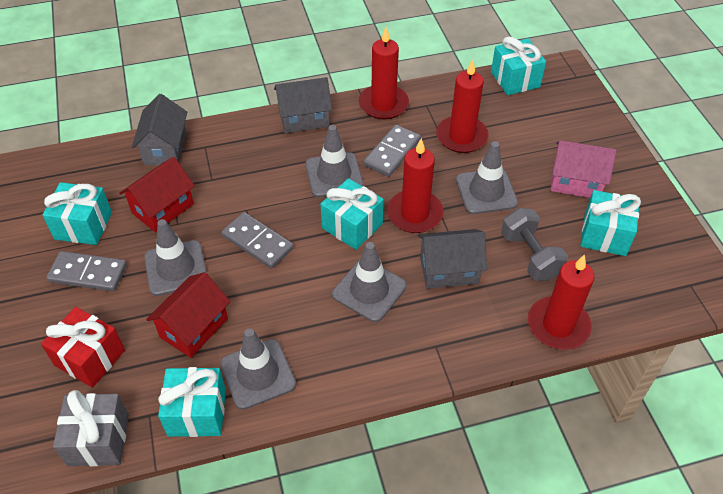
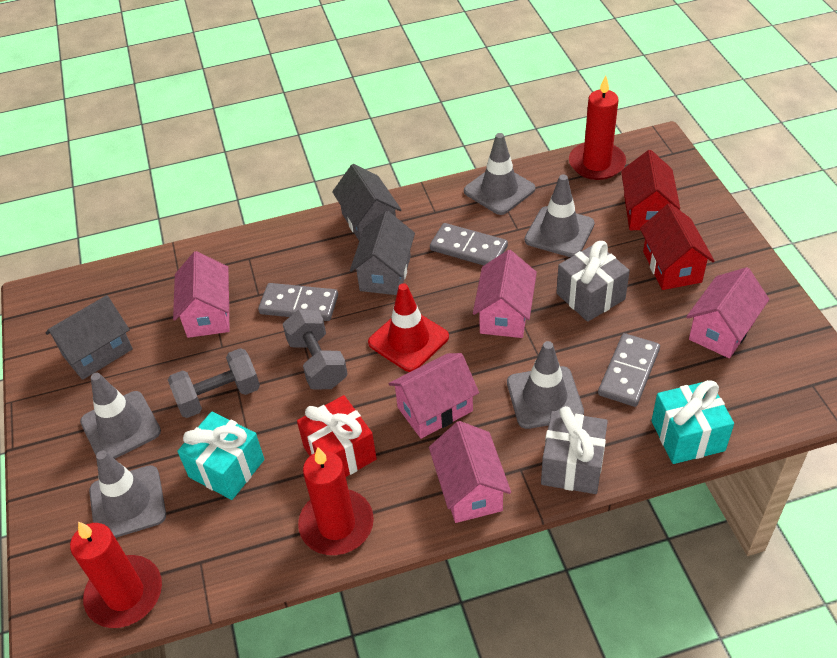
grey dumbbell: 1 -> 2
grey gift: 1 -> 2
pink house: 1 -> 5
red candle: 4 -> 3
red traffic cone: 0 -> 1
turquoise gift: 5 -> 2

